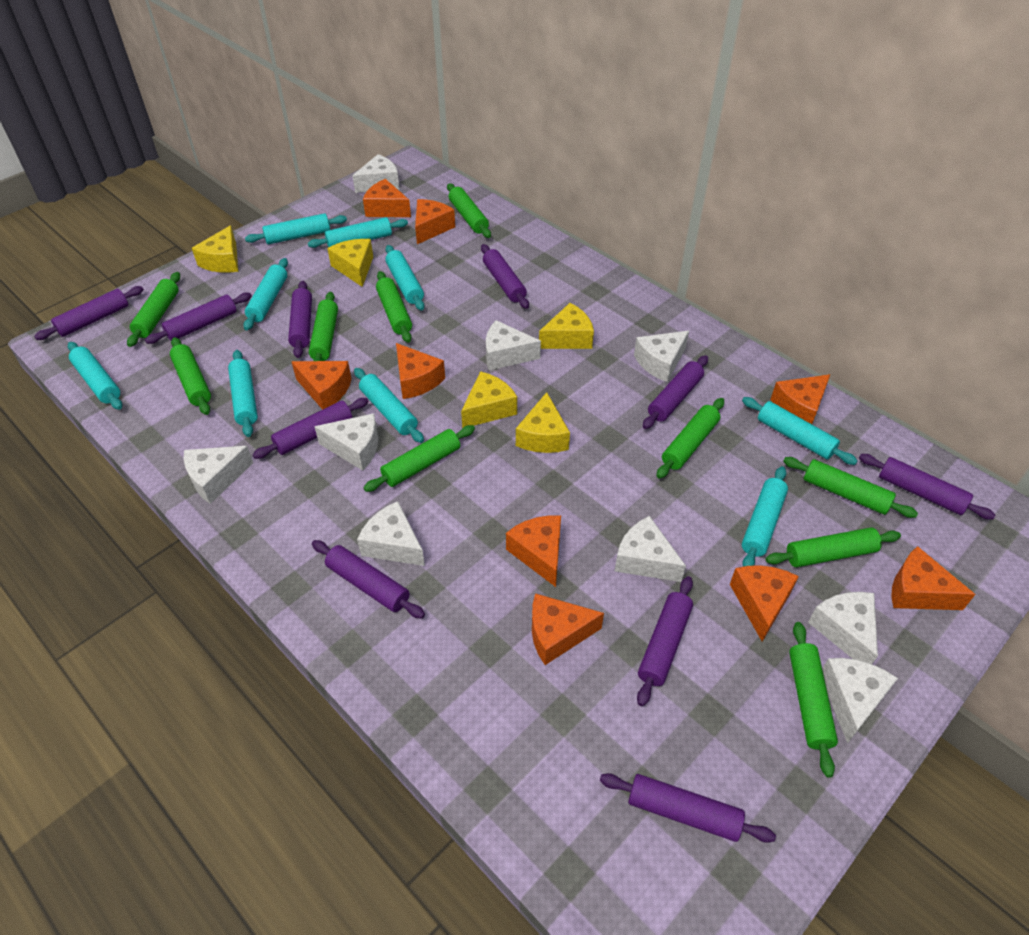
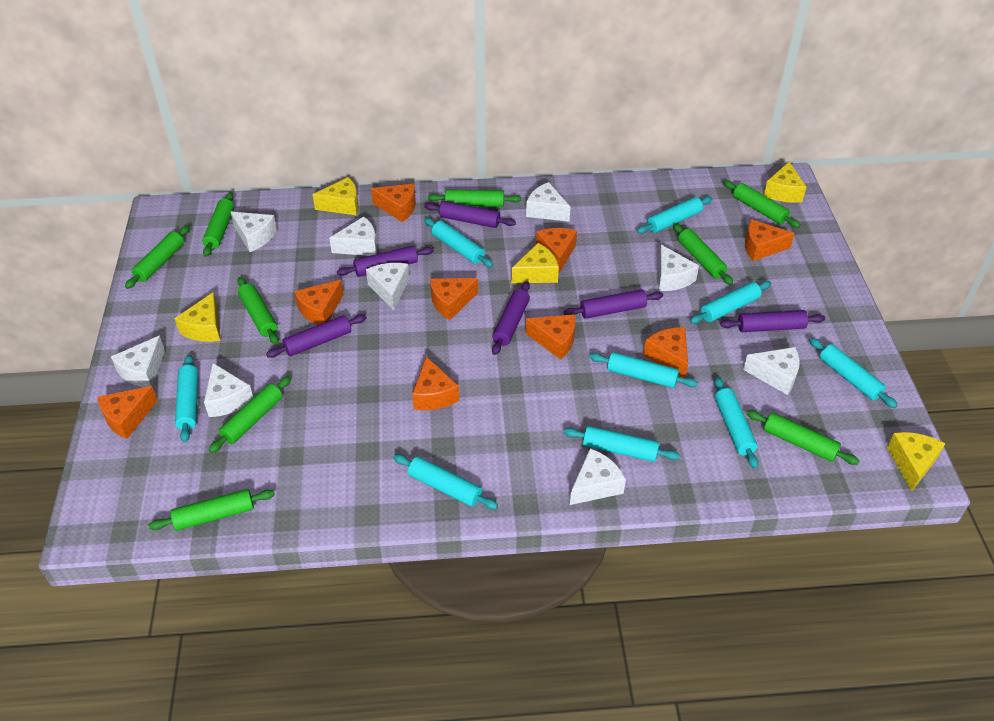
green rolling pin: 10 -> 9
purple rolling pin: 10 -> 6

